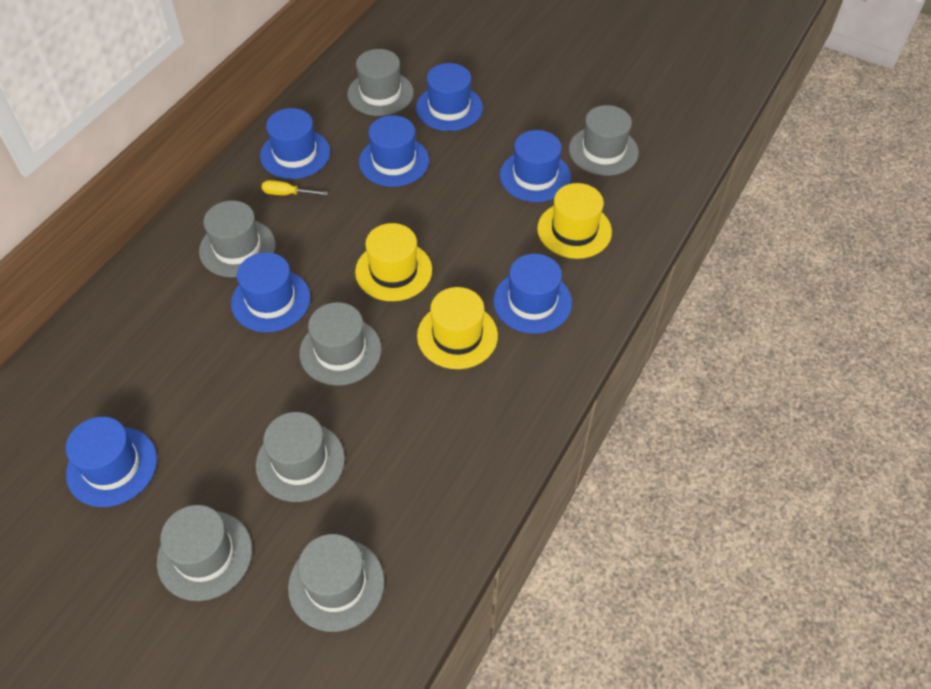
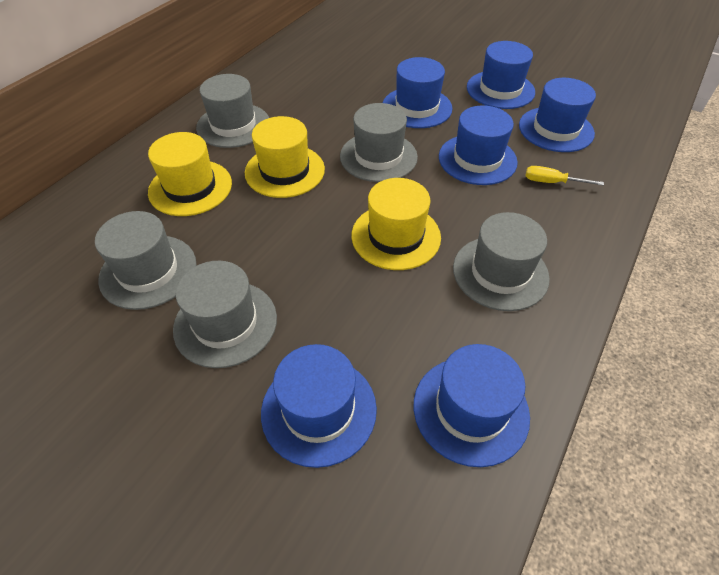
blue hat: 7 -> 6
grey hat: 7 -> 5

